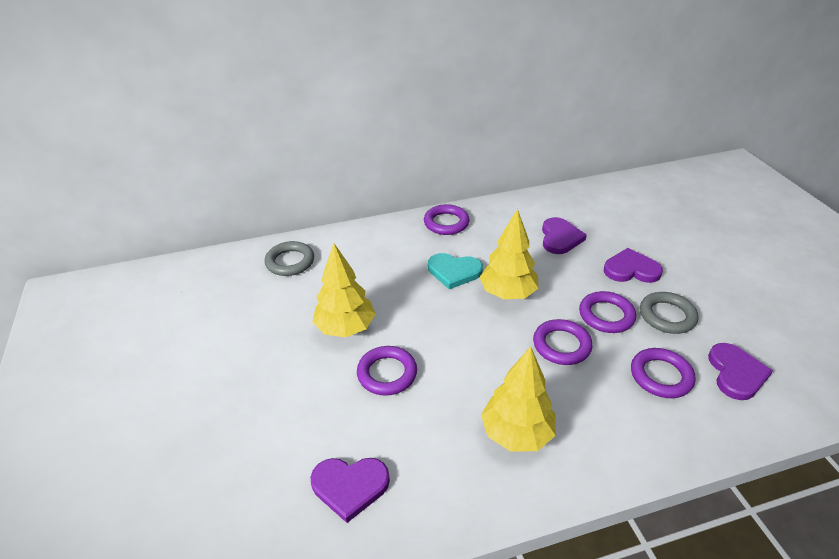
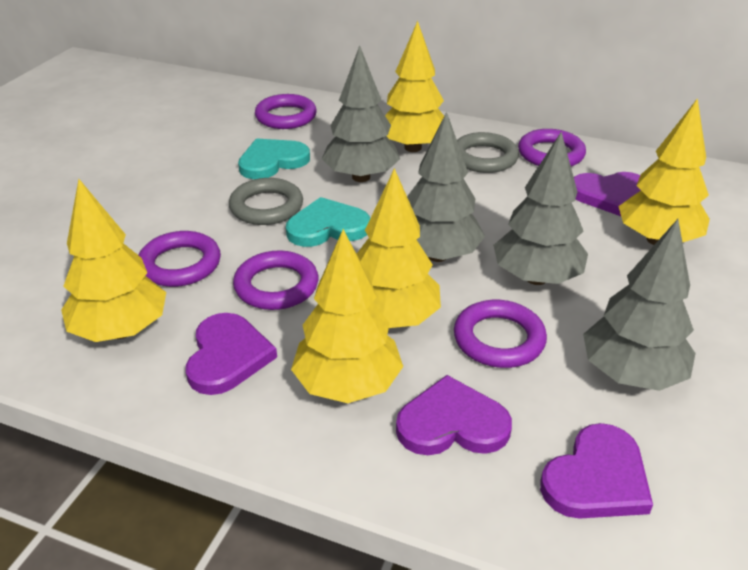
grey tree: 0 -> 4
turquoise heart: 1 -> 2
yellow tree: 3 -> 5

